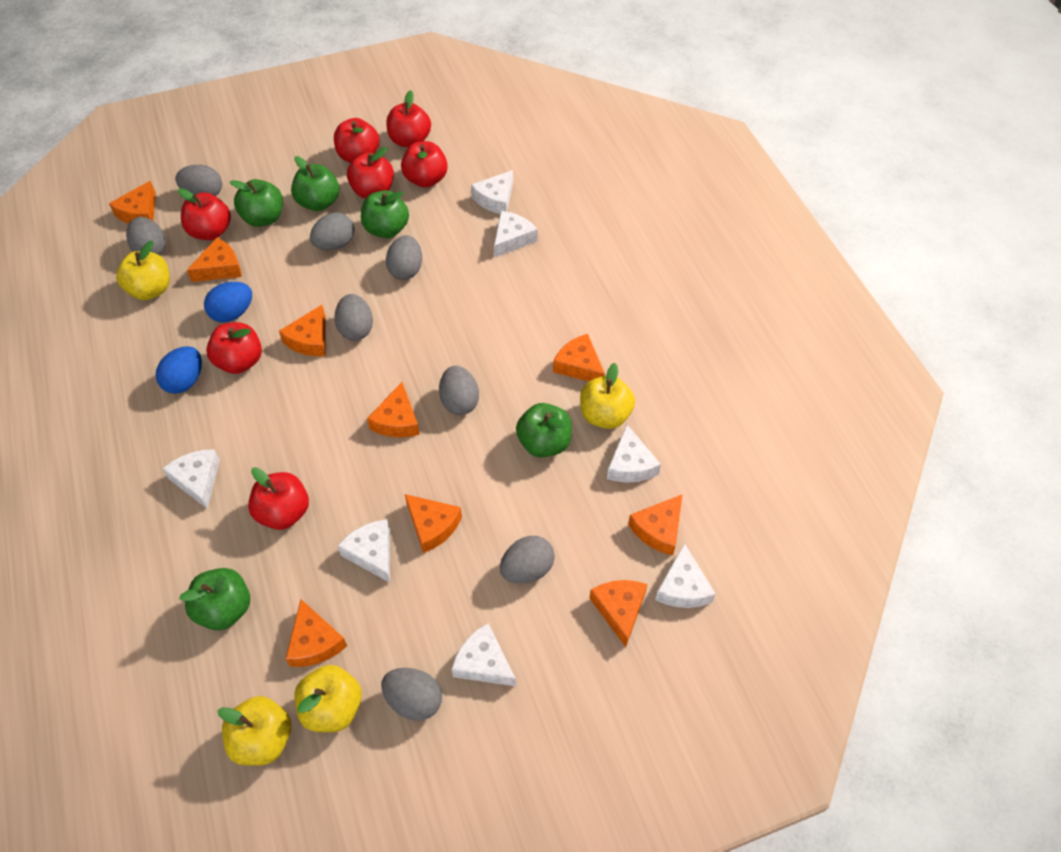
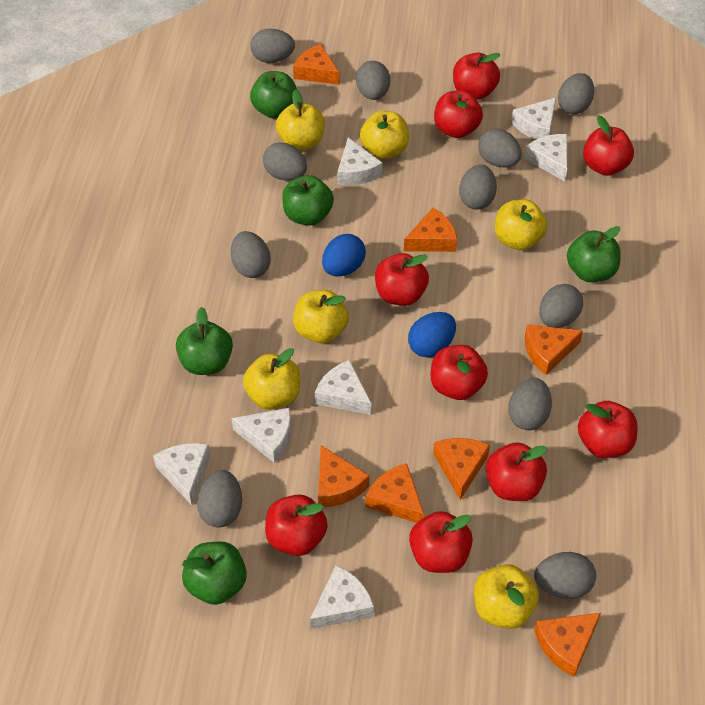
grey egg: 8 -> 11
orange cheese: 9 -> 7
red apple: 7 -> 9
yellow apple: 4 -> 6

